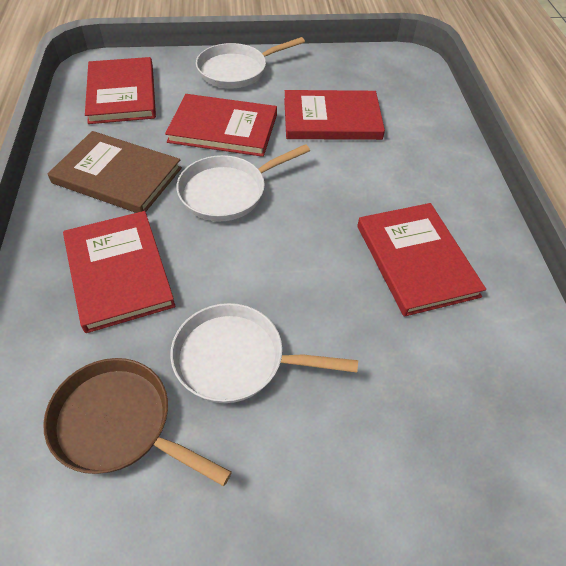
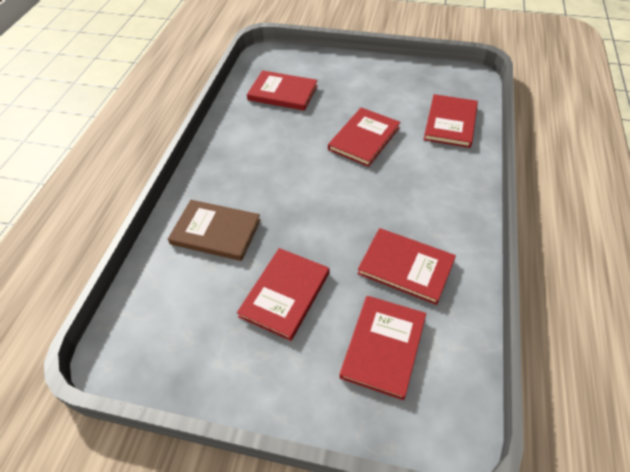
brown pan: 1 -> 0
red book: 5 -> 6
white pan: 3 -> 0

